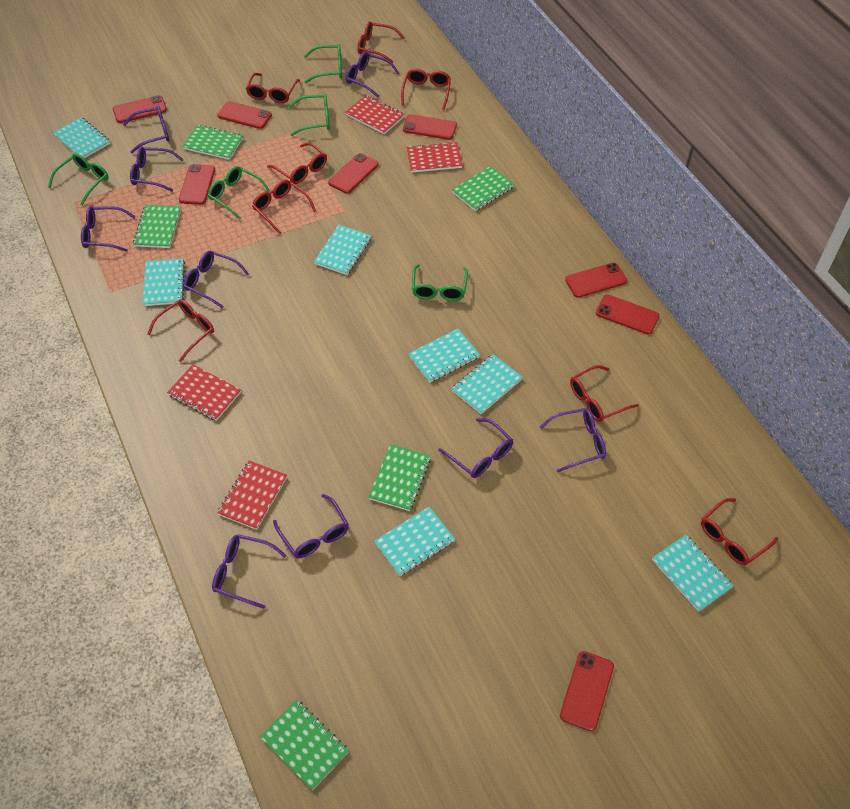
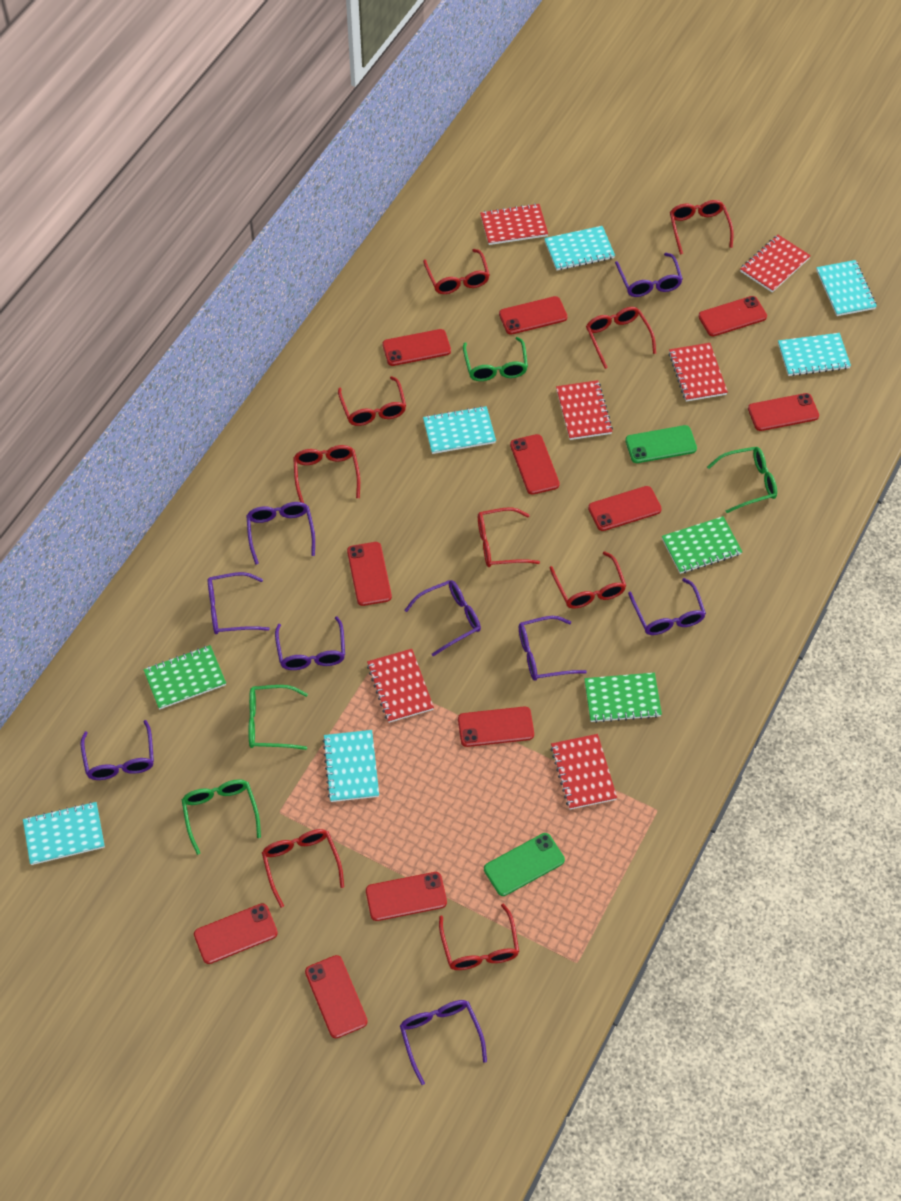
green glasses: 5 -> 4
green notebook: 5 -> 3
green phone: 0 -> 2
red glasses: 8 -> 9
red notebook: 4 -> 6
red phone: 8 -> 11
turquoise notebook: 7 -> 6

